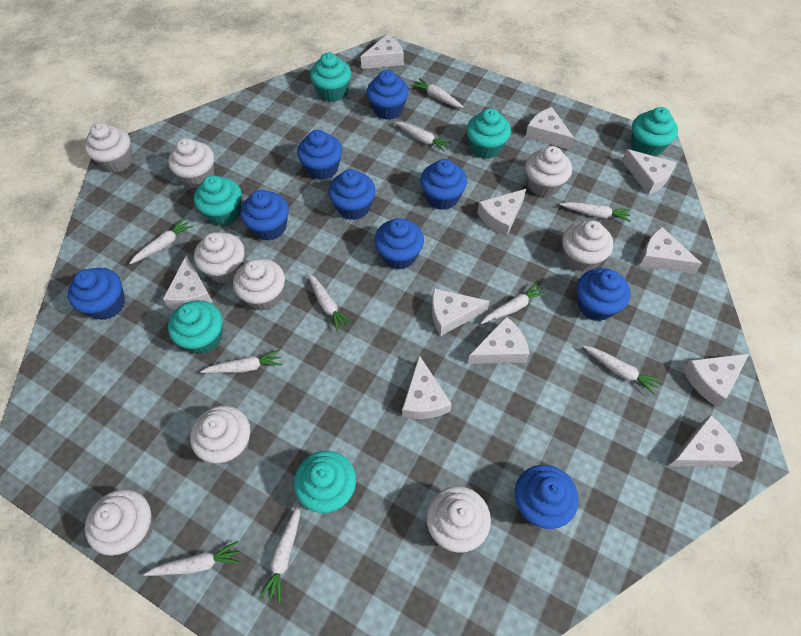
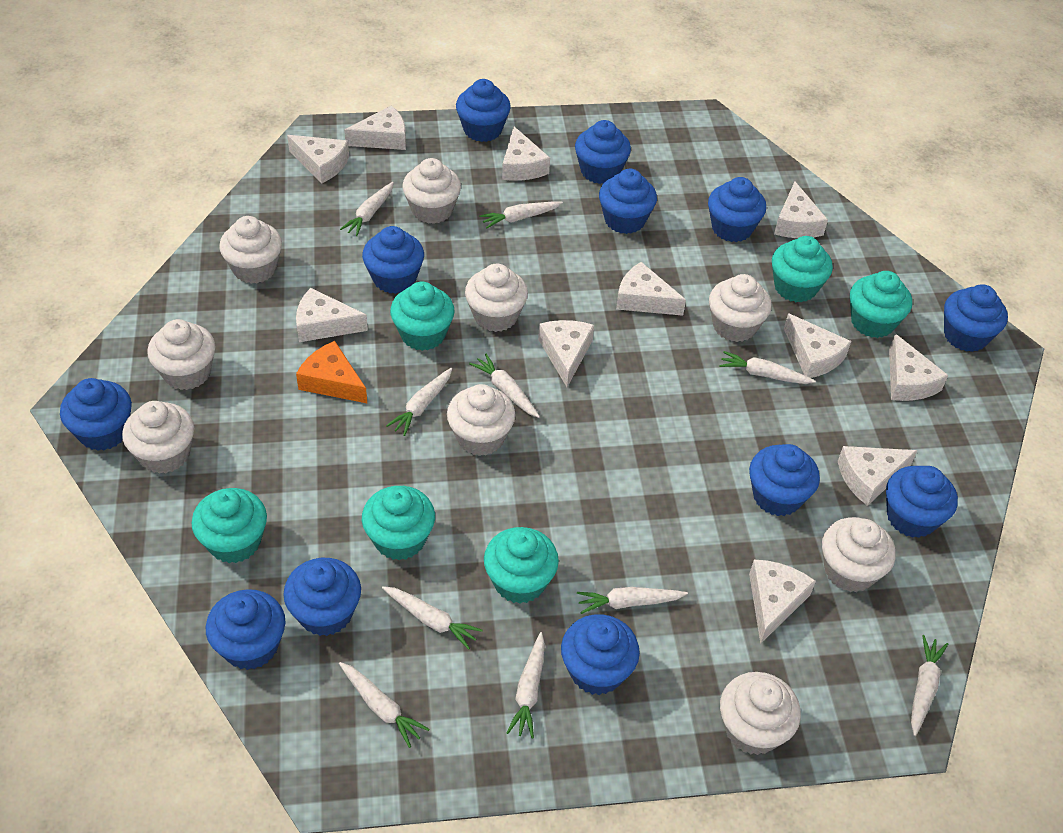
blue cupcake: 9 -> 12
orange cheese: 0 -> 1

